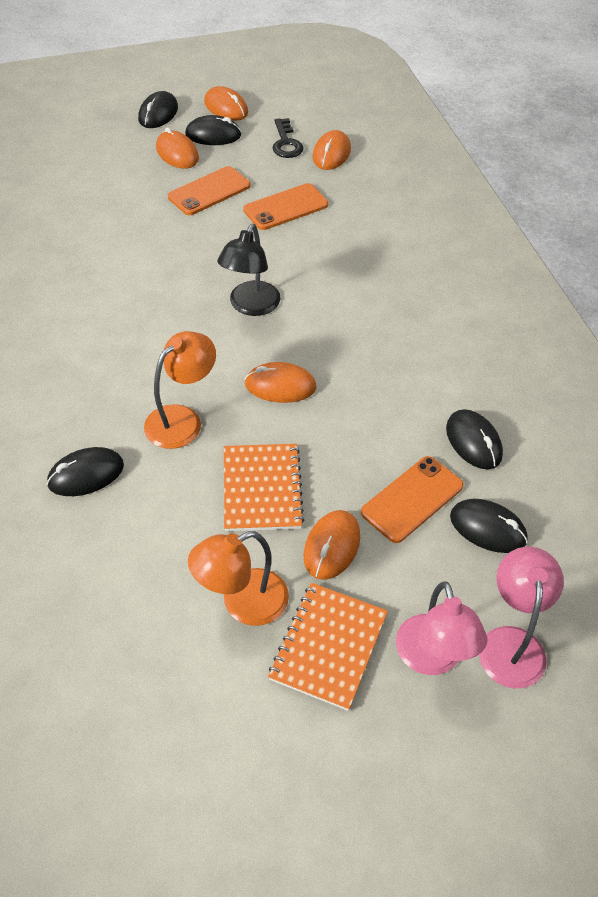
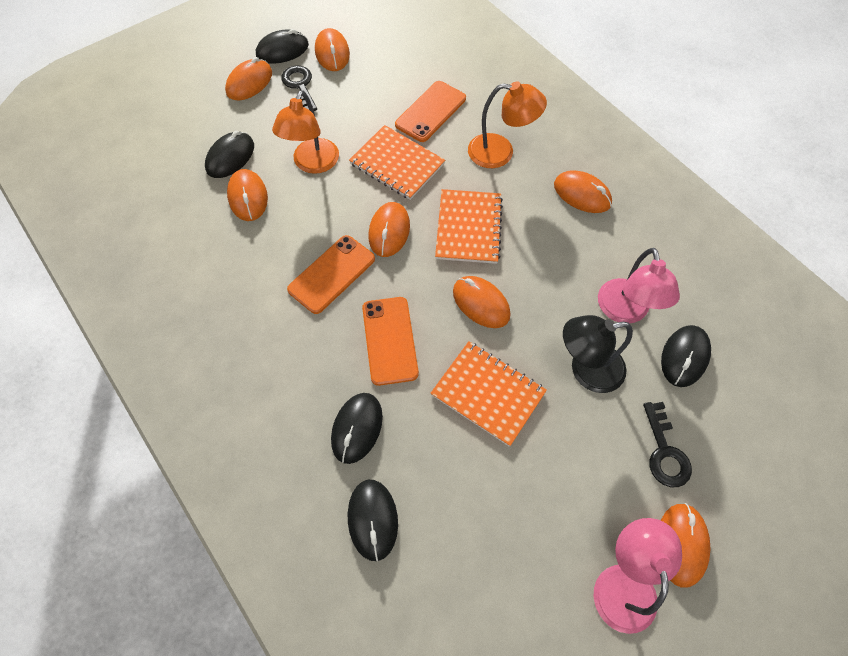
black key: 1 -> 2
orange mouse: 5 -> 7
orange notebook: 2 -> 3

